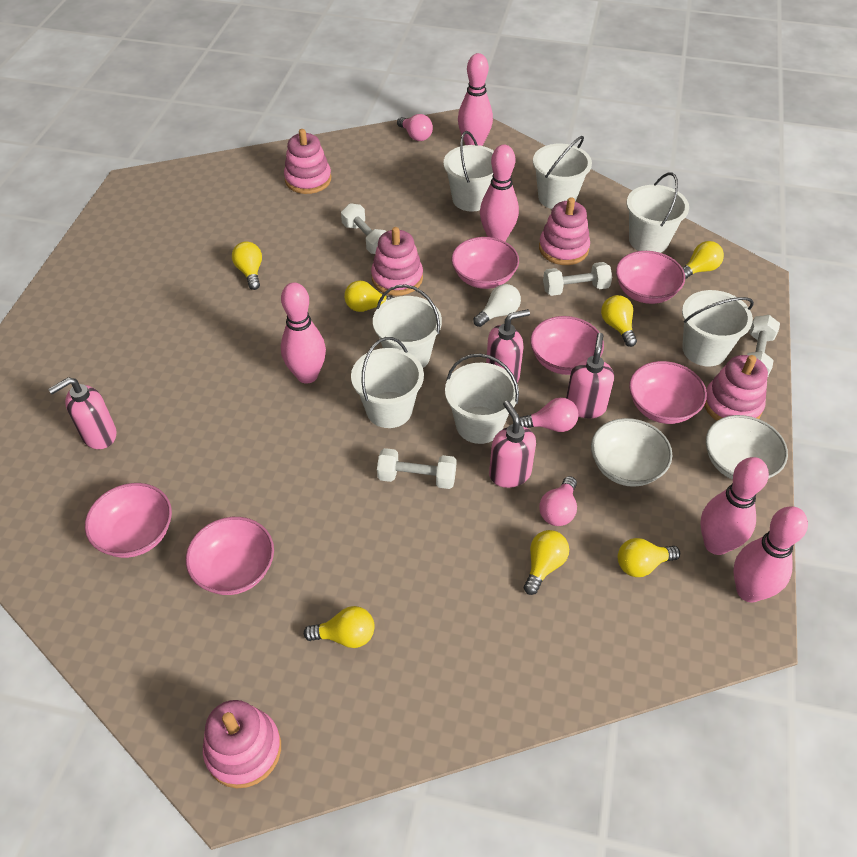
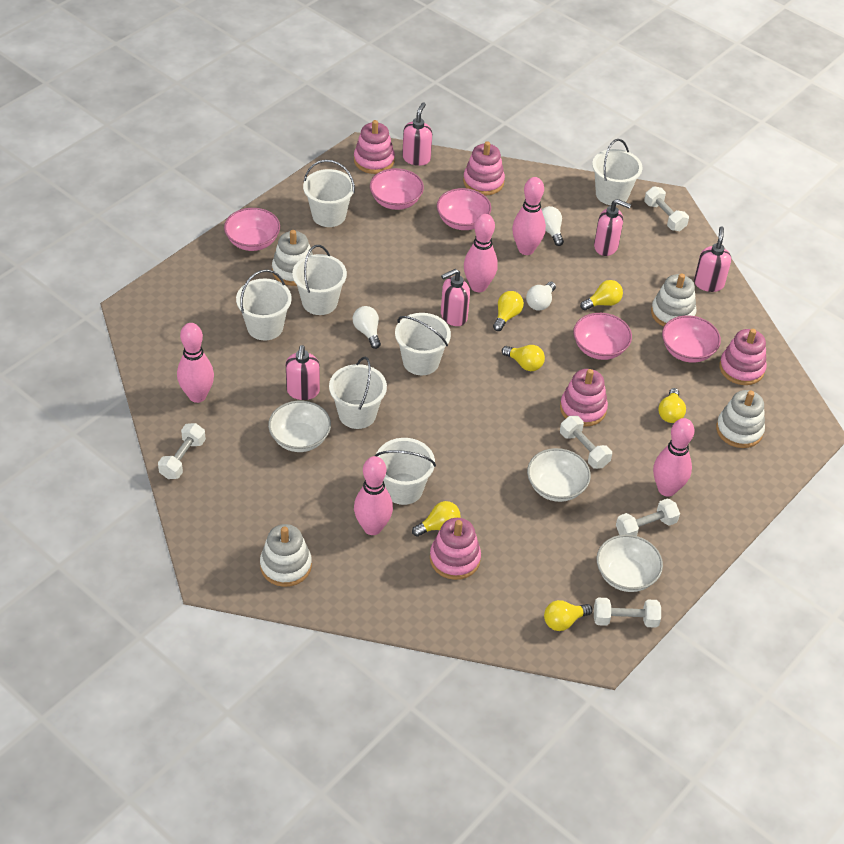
pink bowl: 6 -> 5
pink light bulb: 3 -> 0
pink soap dispenser: 4 -> 5
white bowl: 2 -> 3
white dumbbell: 4 -> 5
white light bulb: 1 -> 3
white stacking toy: 0 -> 4
yellow light bulb: 7 -> 6

